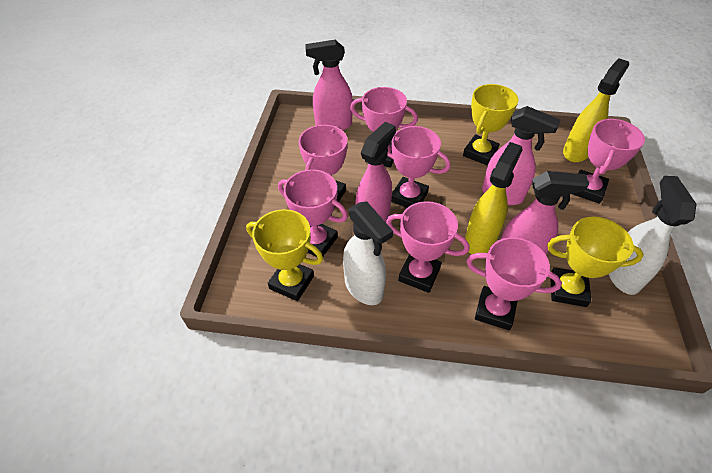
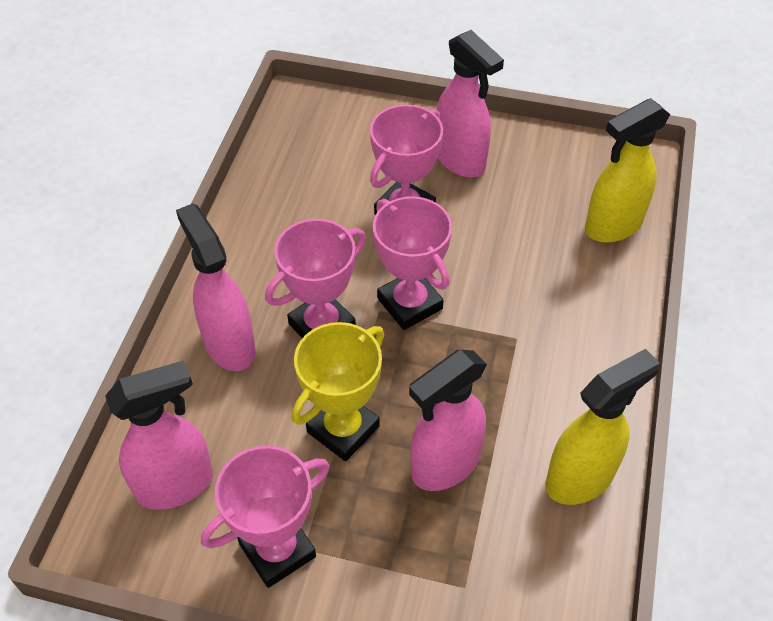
pink trophy: 7 -> 4
white spray bottle: 2 -> 0
yellow trophy: 3 -> 1

